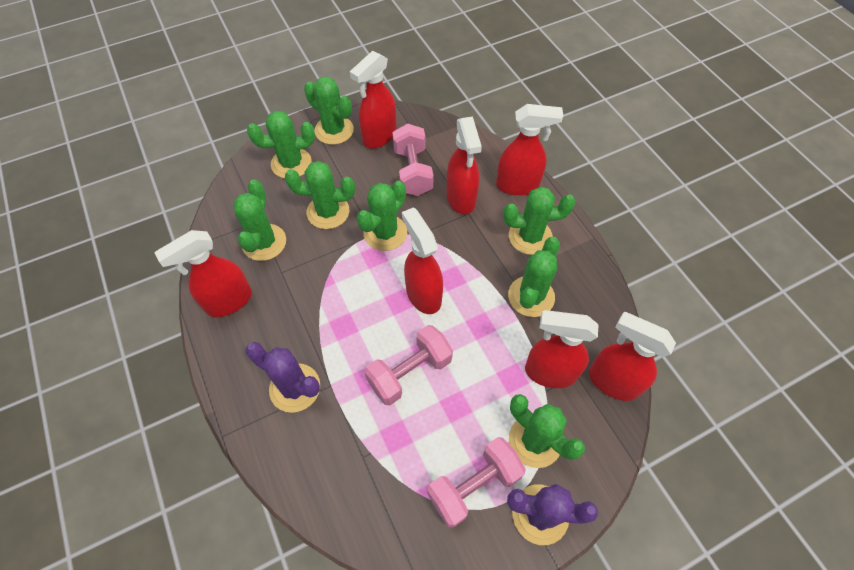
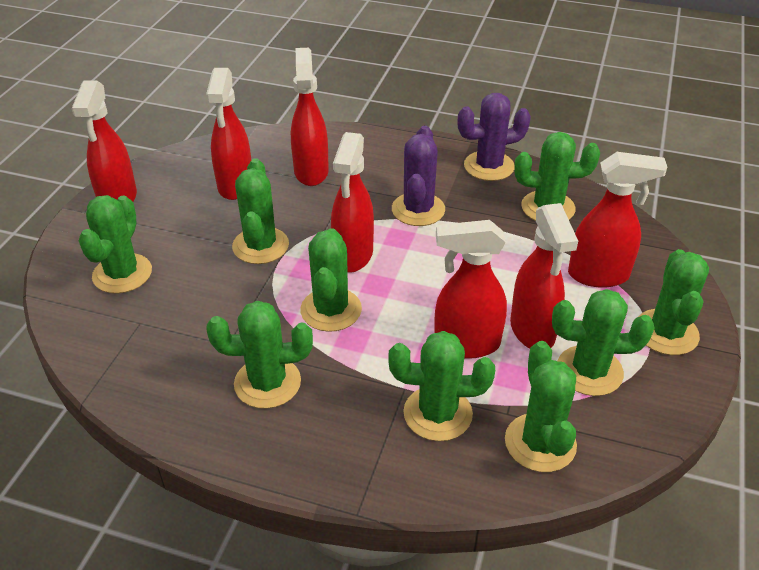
green cactus: 8 -> 9
pink dumbbell: 3 -> 0

